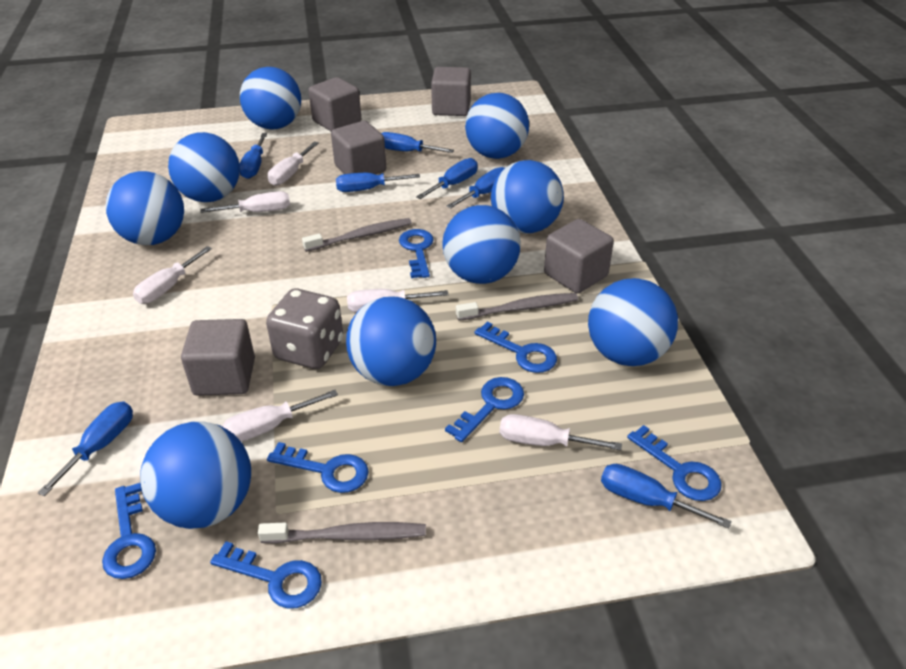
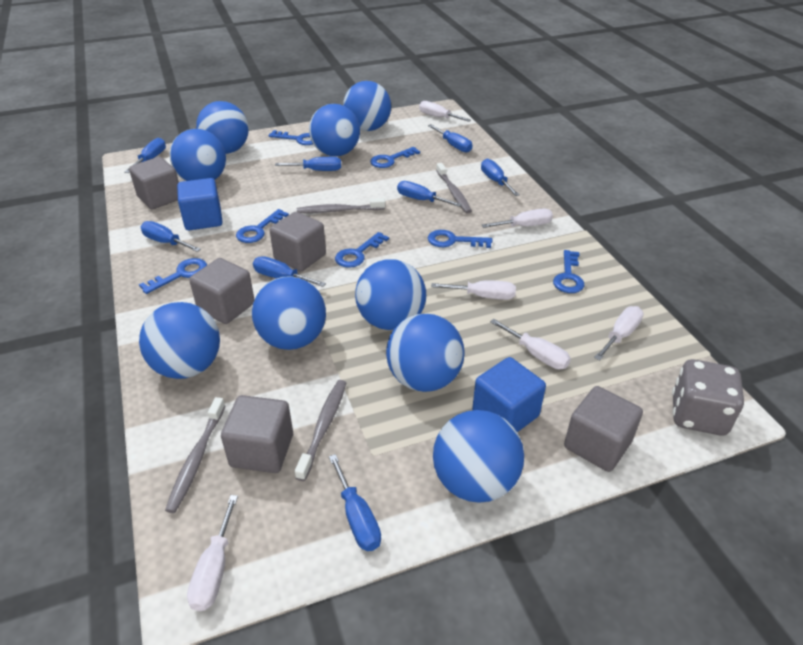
blue cube: 0 -> 2
blue screwdriver: 7 -> 8
grey toothbrush: 3 -> 4

